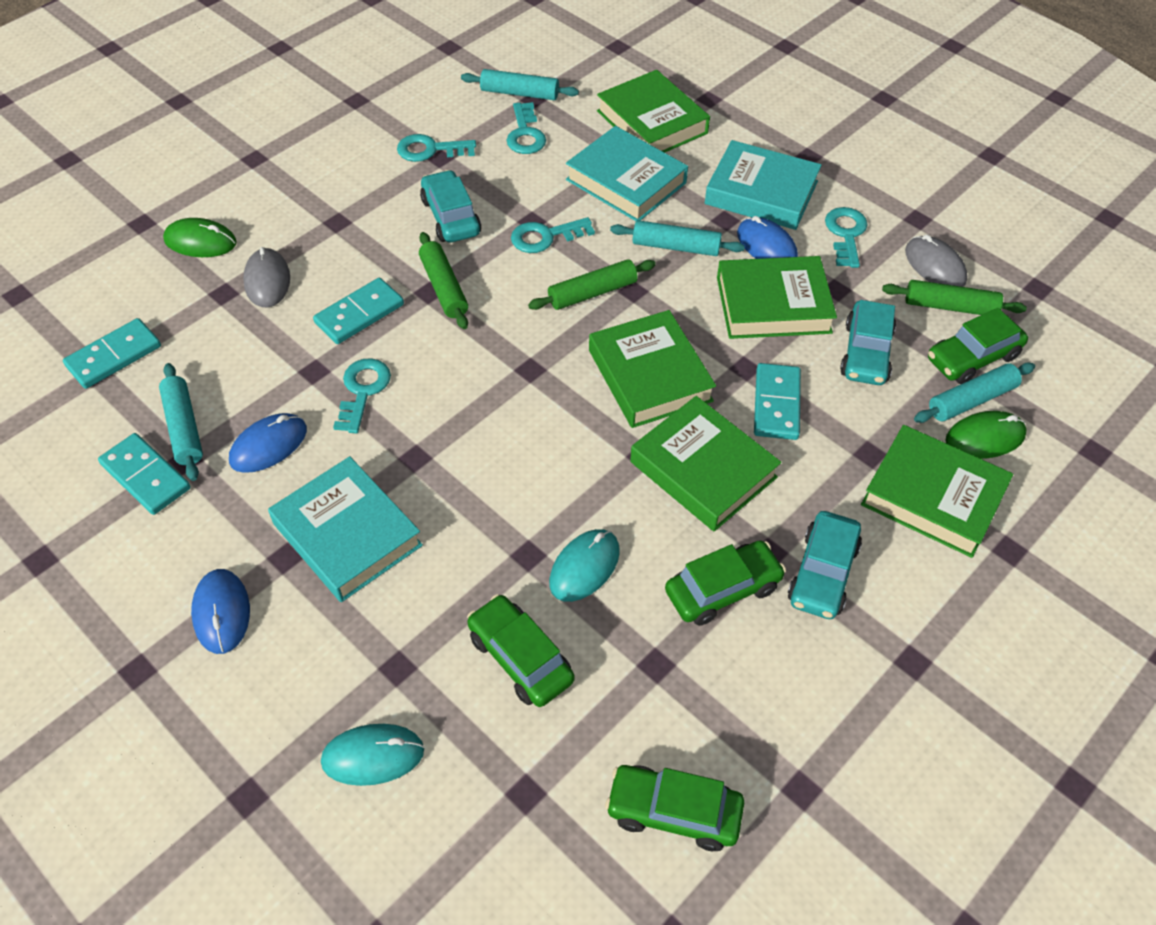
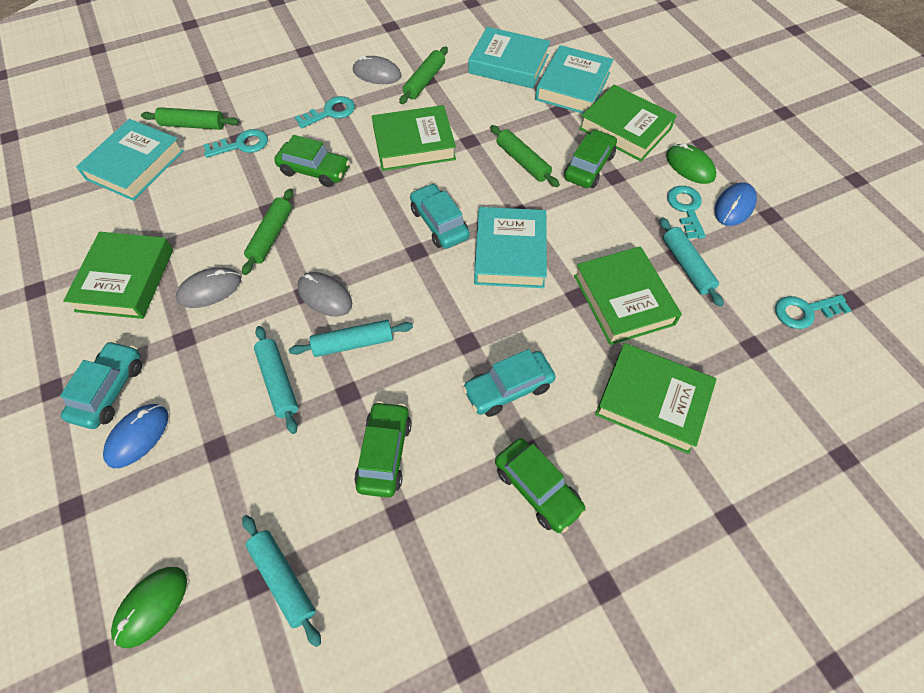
blue mouse: 3 -> 2
green rolling pin: 3 -> 4
grey mouse: 2 -> 3
turquoise book: 3 -> 4
turquoise domino: 4 -> 0
turquoise key: 5 -> 4
turquoise mouse: 2 -> 0

